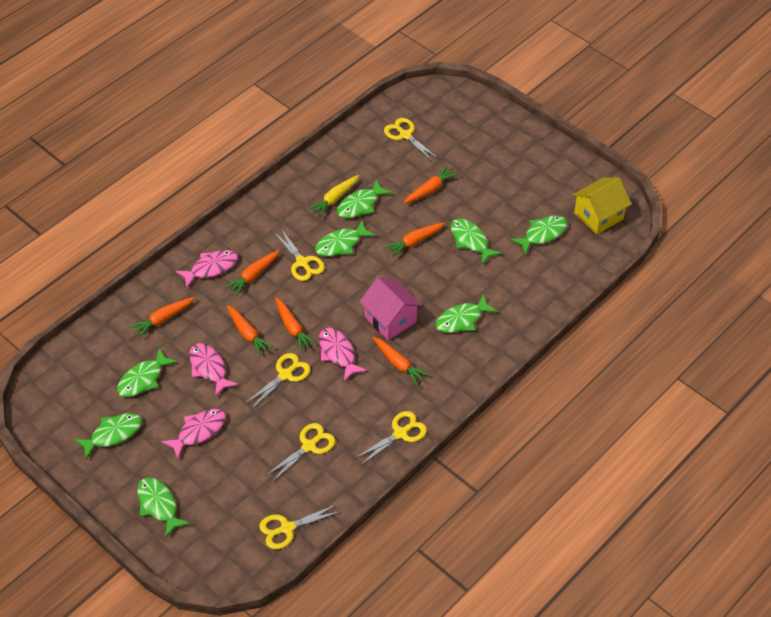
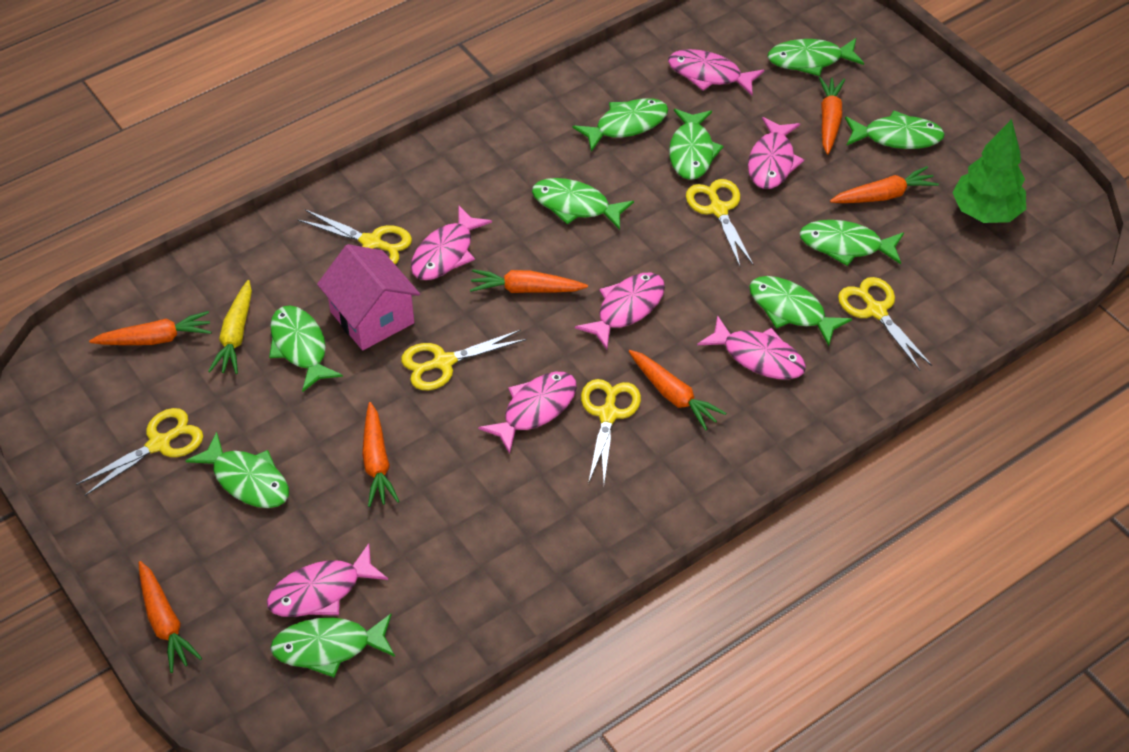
green fish: 8 -> 10
green tree: 0 -> 1
pink fish: 4 -> 7
yellow house: 1 -> 0

